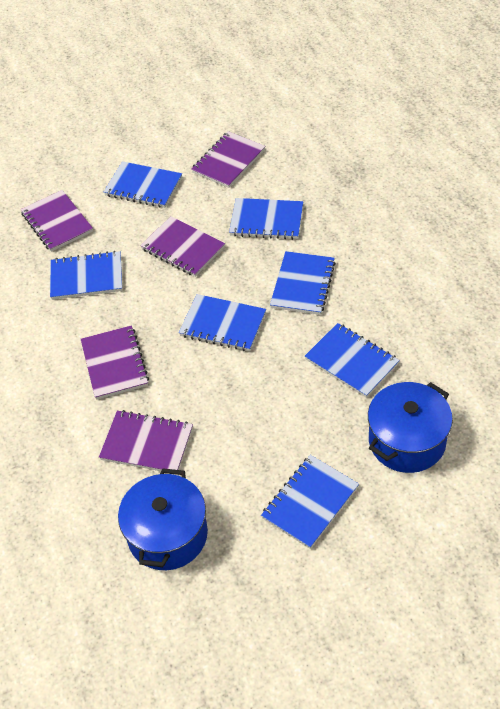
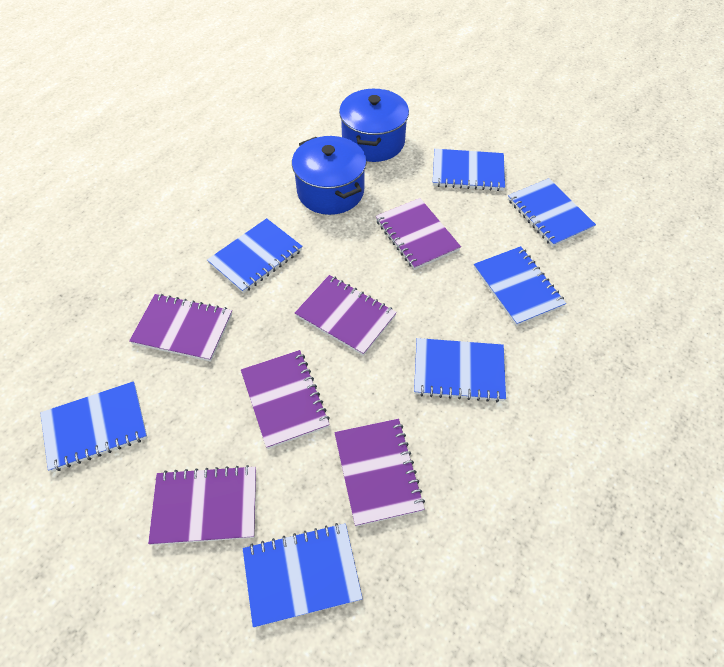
purple notebook: 5 -> 6

